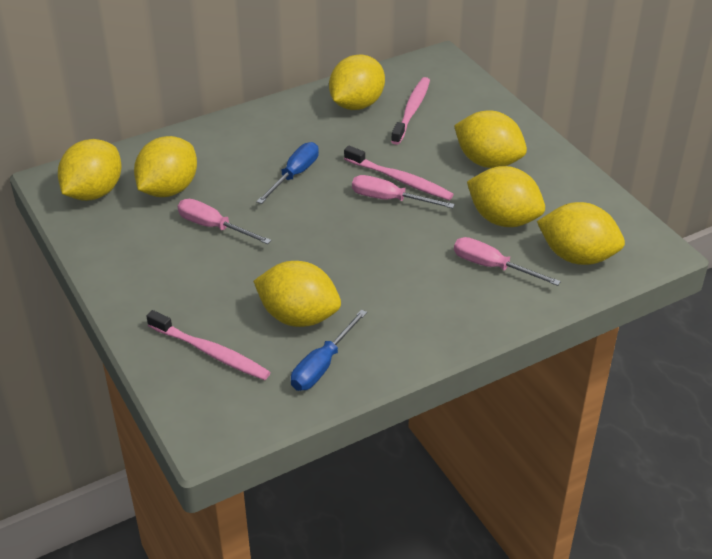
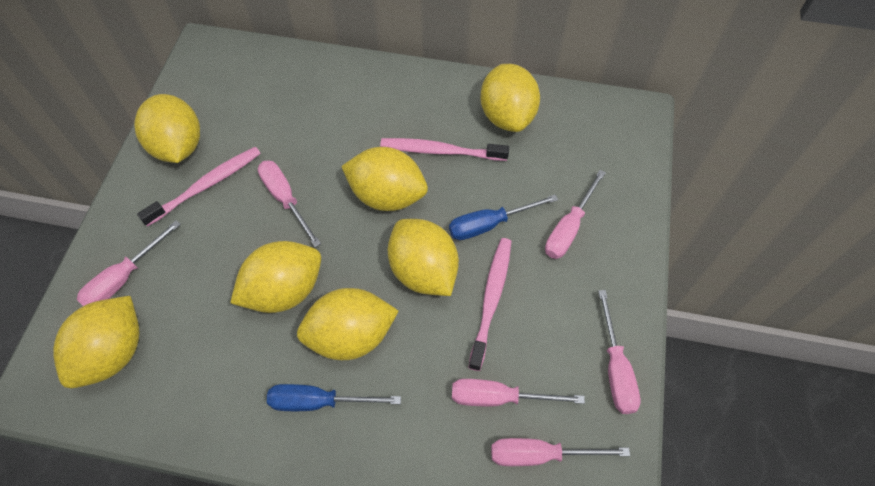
pink screwdriver: 3 -> 6

